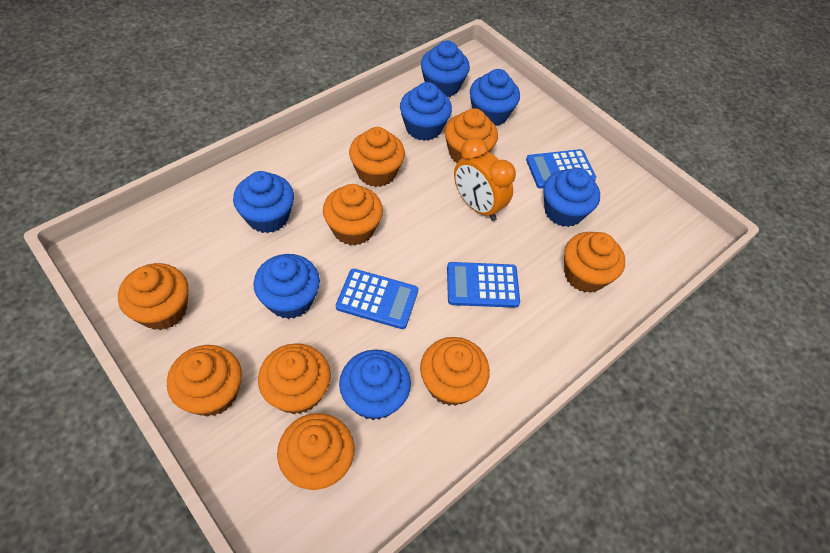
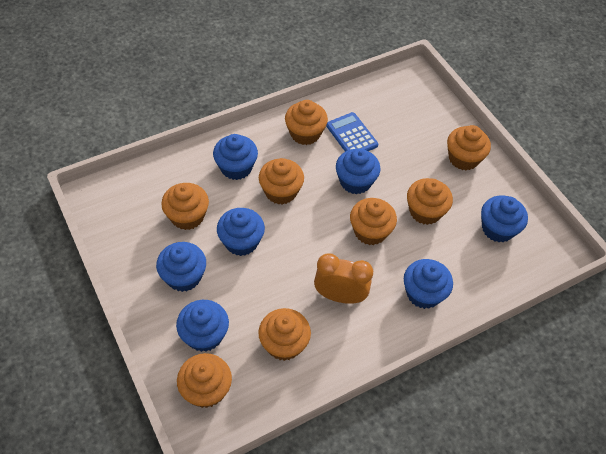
blue calculator: 3 -> 1
orange cupcake: 9 -> 8

